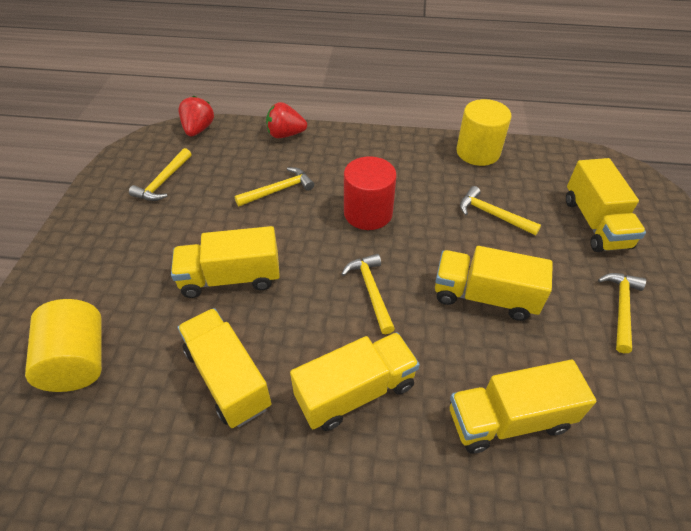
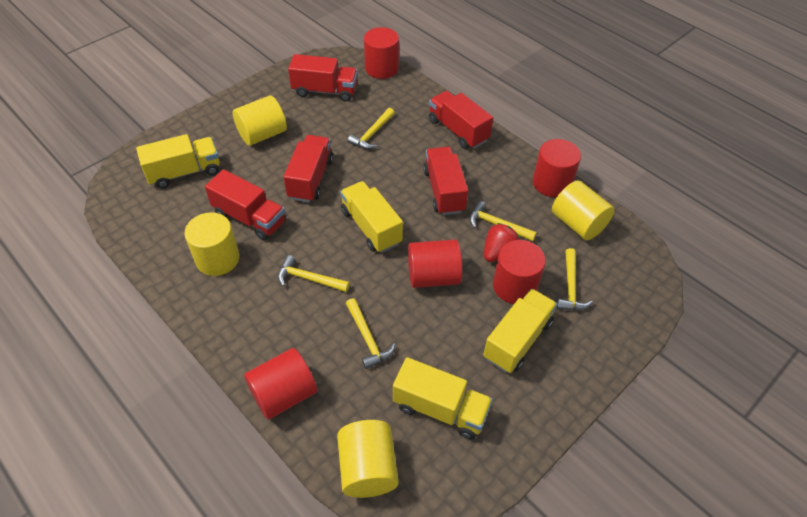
red cylinder: 1 -> 5
red strawberry: 2 -> 1
red truck: 0 -> 5
yellow cylinder: 2 -> 4
yellow truck: 6 -> 4

